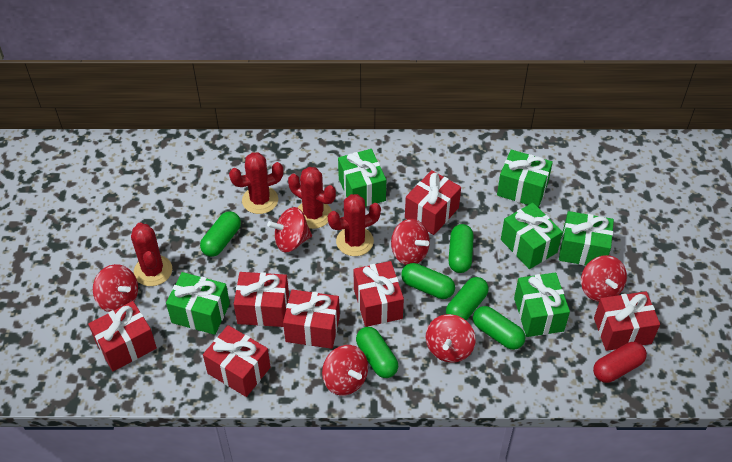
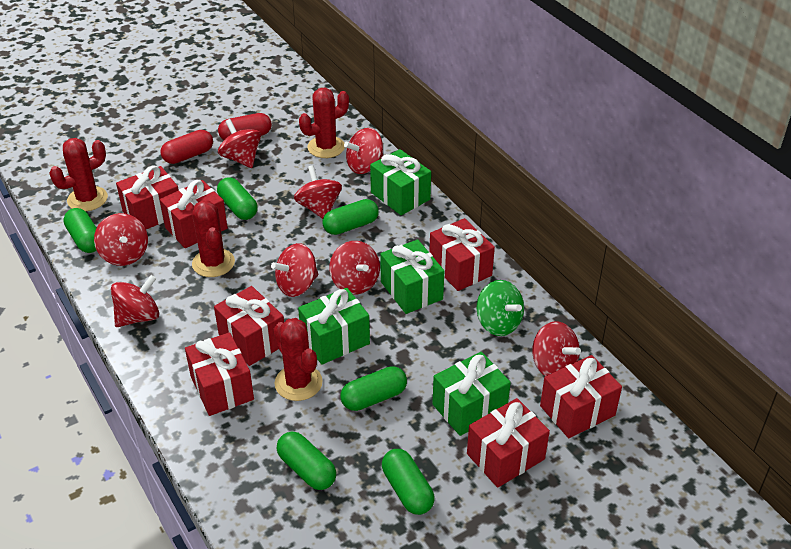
green gift: 6 -> 4
green spinning top: 0 -> 1
red capsule: 1 -> 2
red spinning top: 6 -> 8

